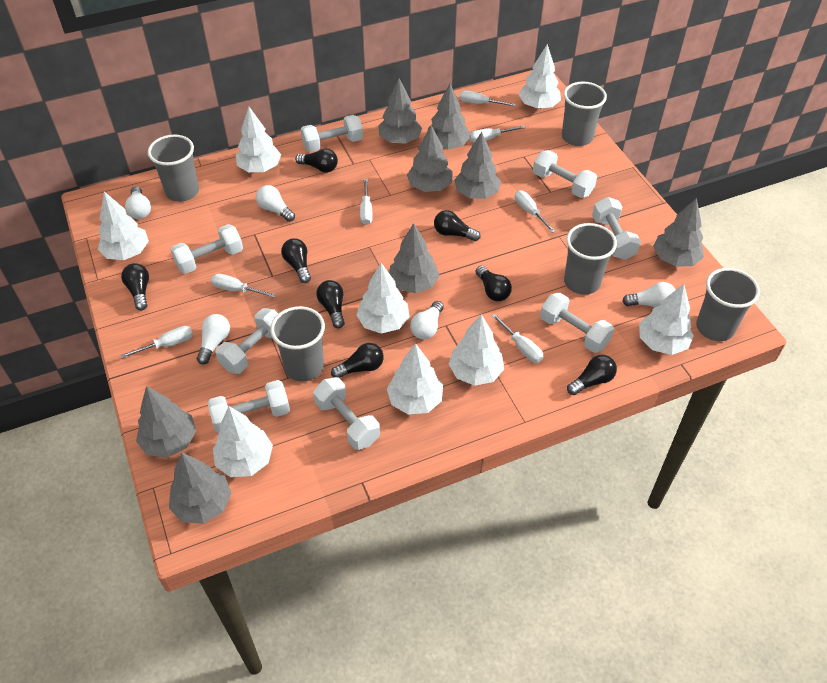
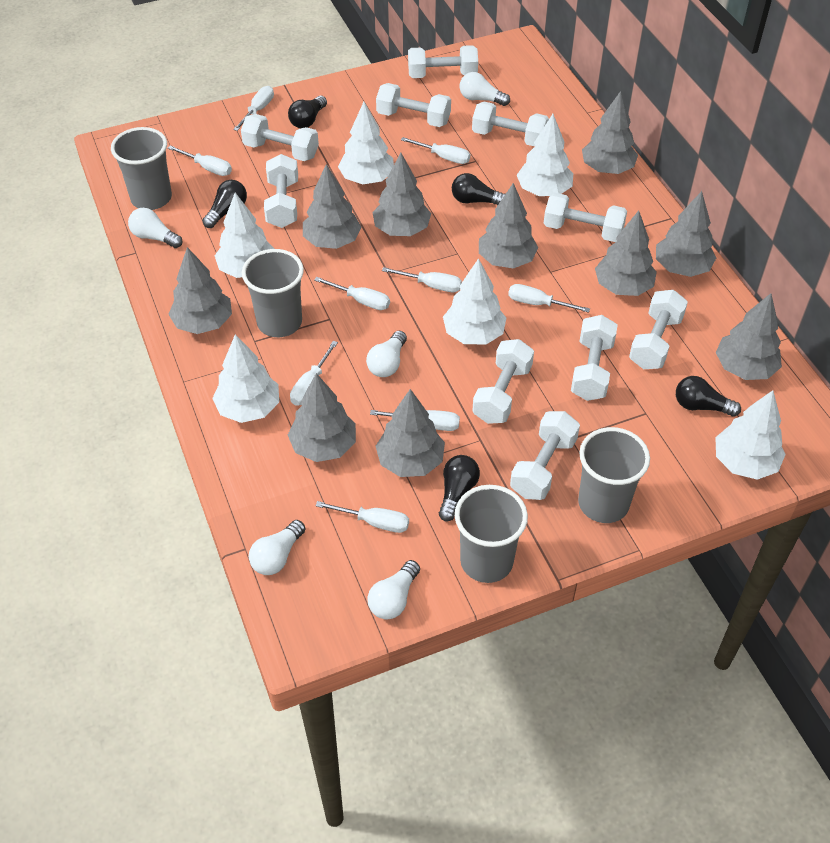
black light bulb: 8 -> 5
grey cup: 5 -> 4
grey tree: 8 -> 10
white dumbbell: 8 -> 10
white screwdriver: 7 -> 9
white tree: 8 -> 6

